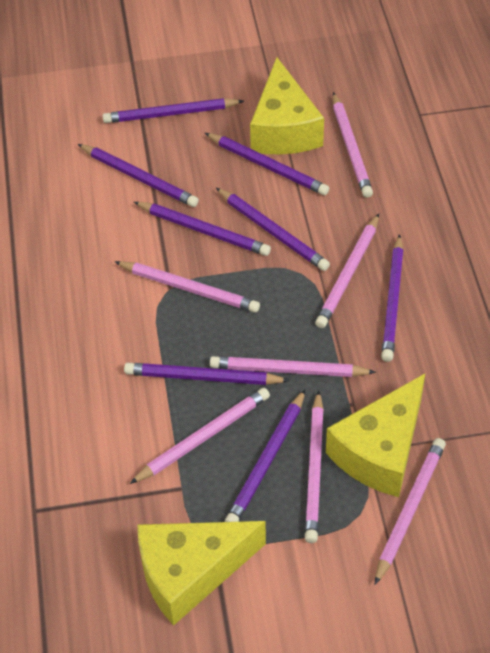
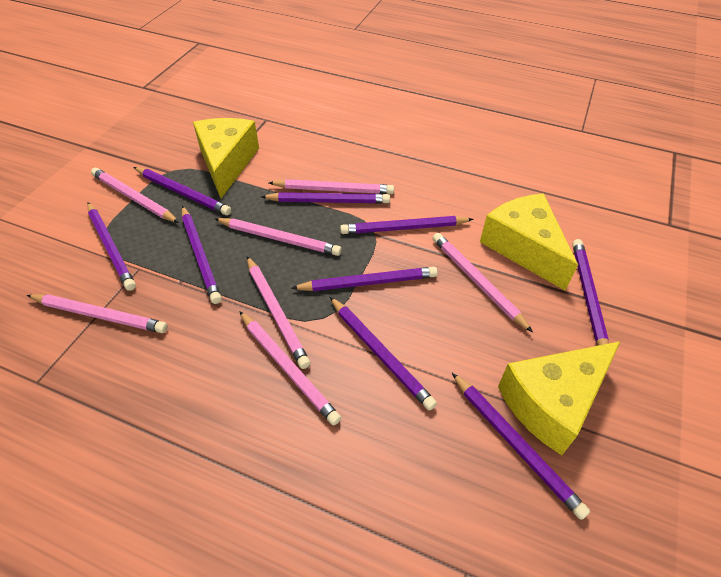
purple pencil: 8 -> 9

